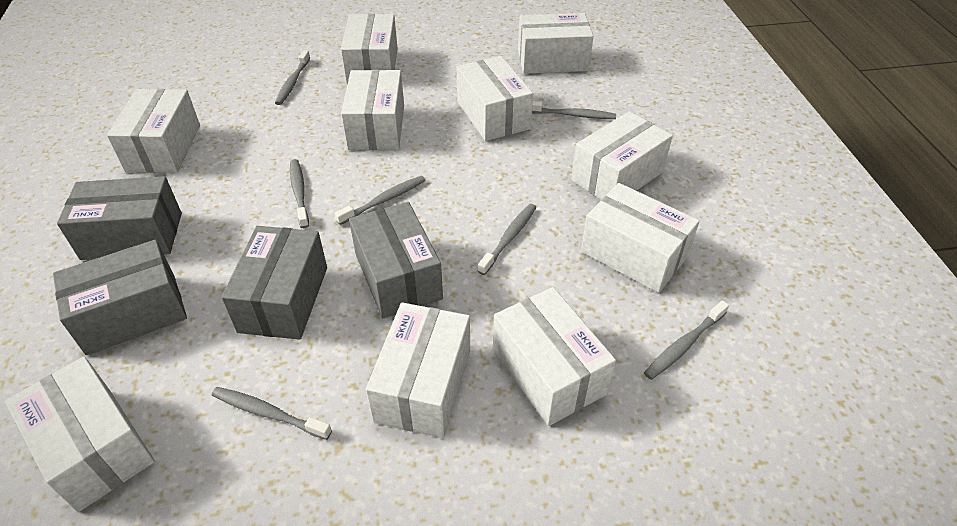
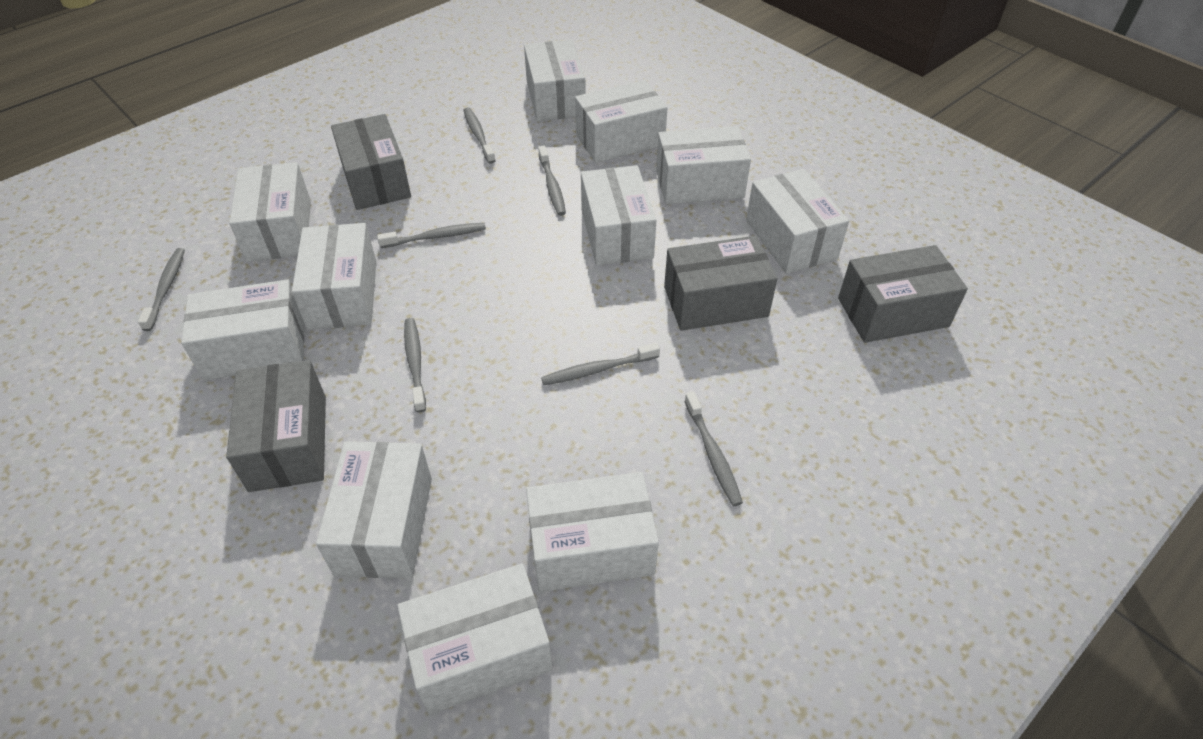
white box: 10 -> 11

